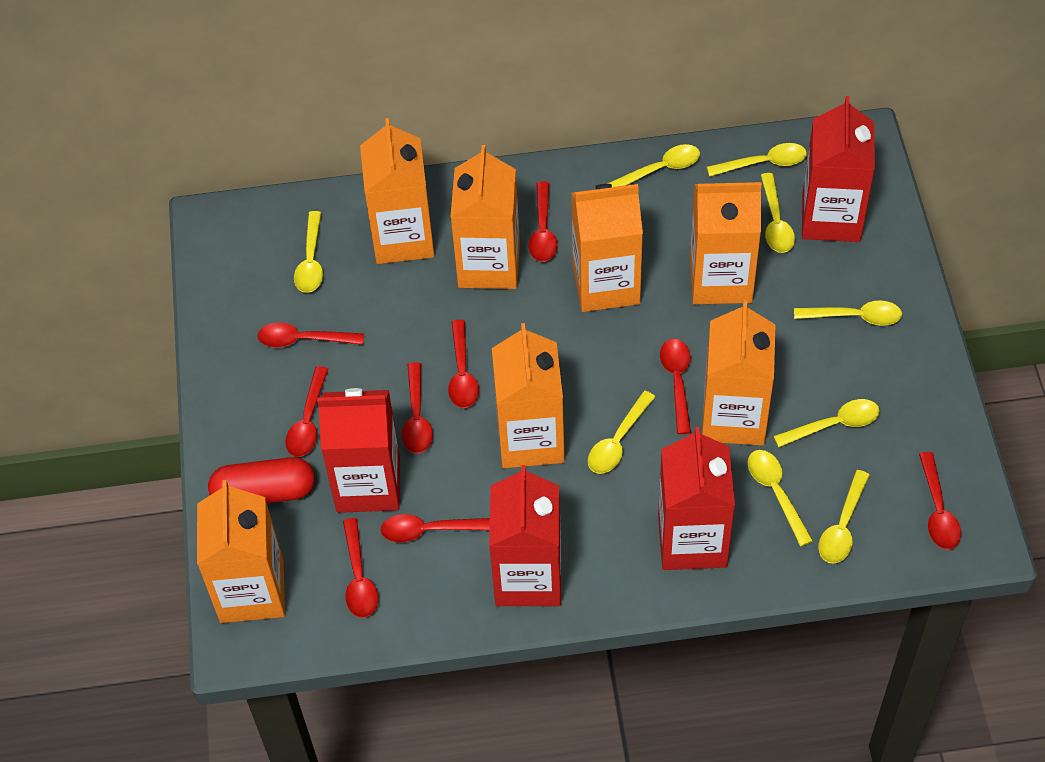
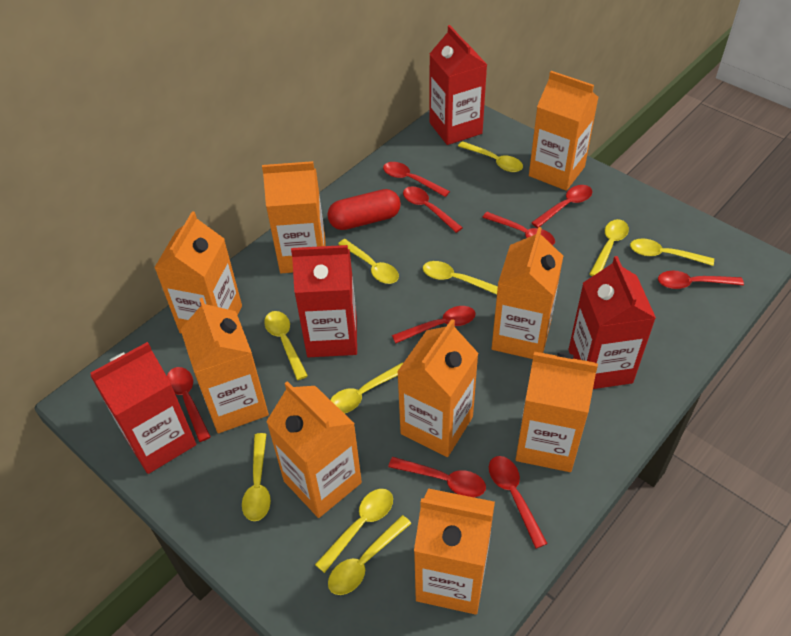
orange carton: 7 -> 9
yellow spoon: 9 -> 10

